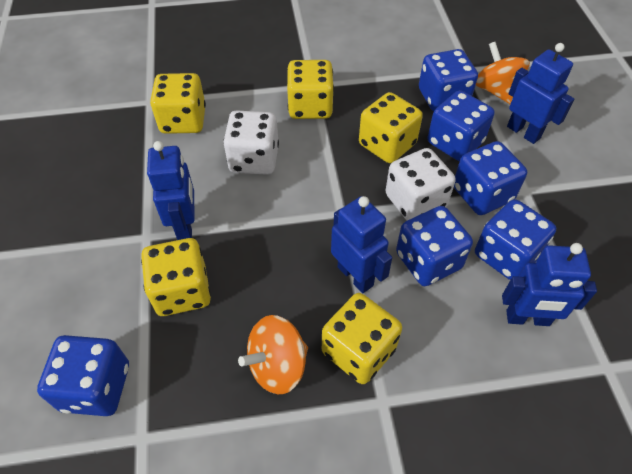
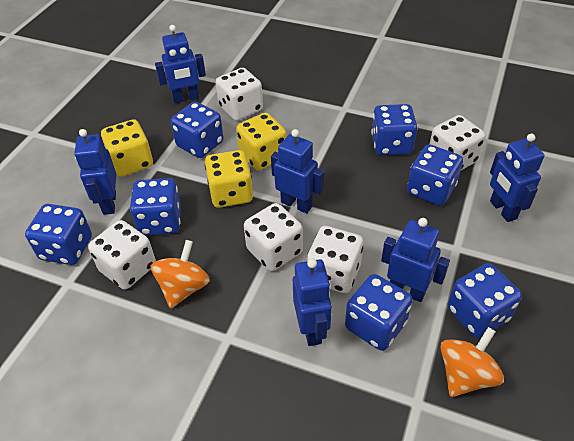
blue dice: 6 -> 7
blue robot: 4 -> 6
white dice: 2 -> 5
yellow dice: 5 -> 3

